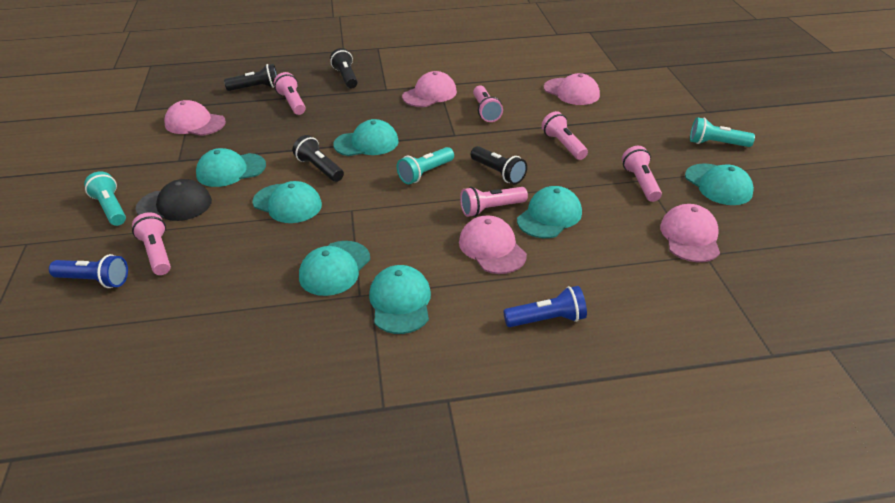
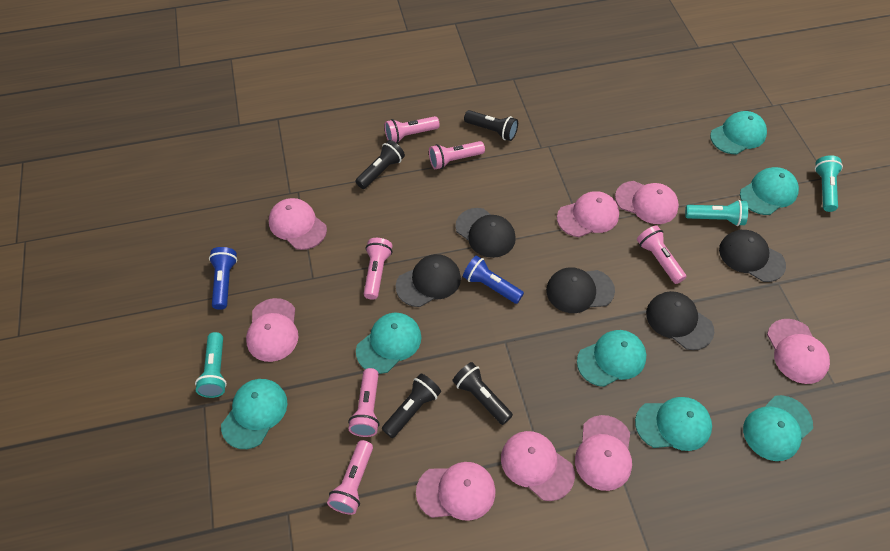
black cap: 1 -> 5
pink cap: 5 -> 8

